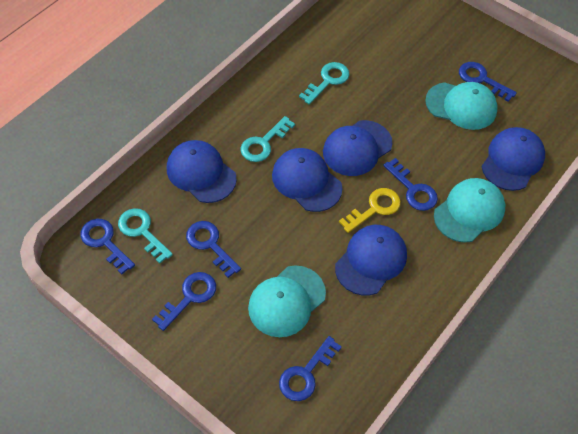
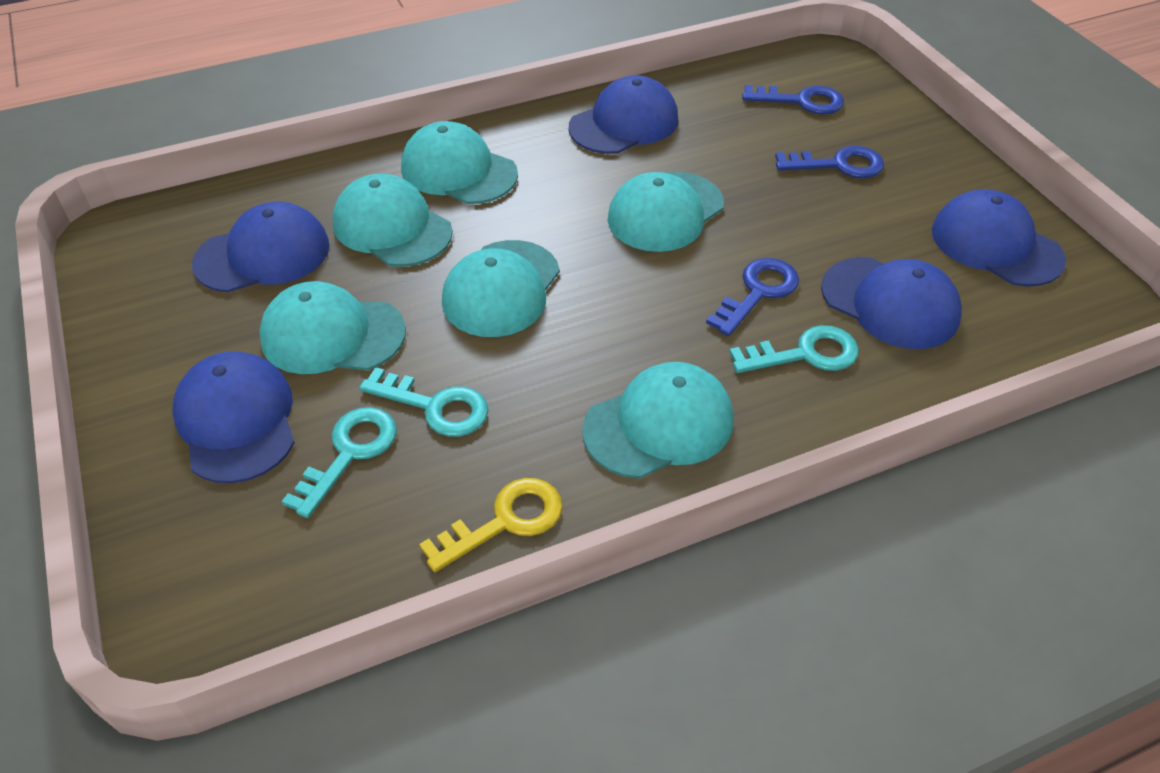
blue key: 6 -> 3
turquoise cap: 3 -> 6

